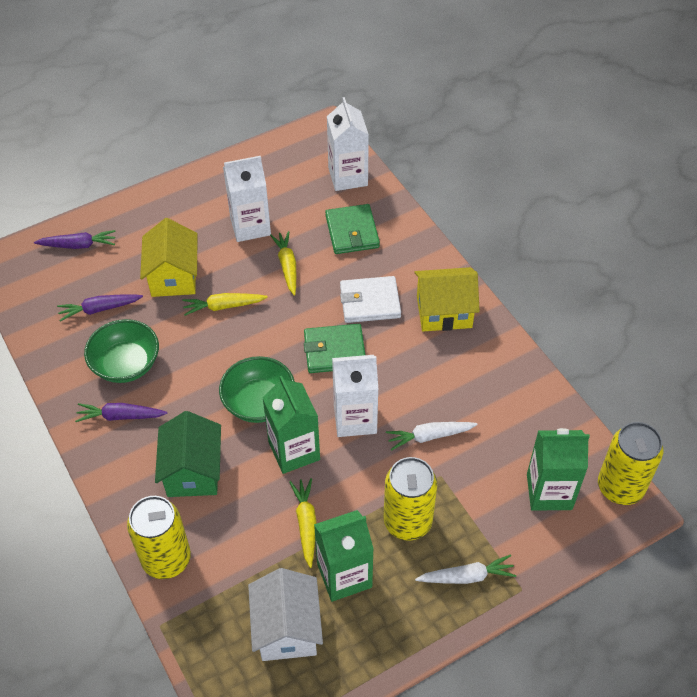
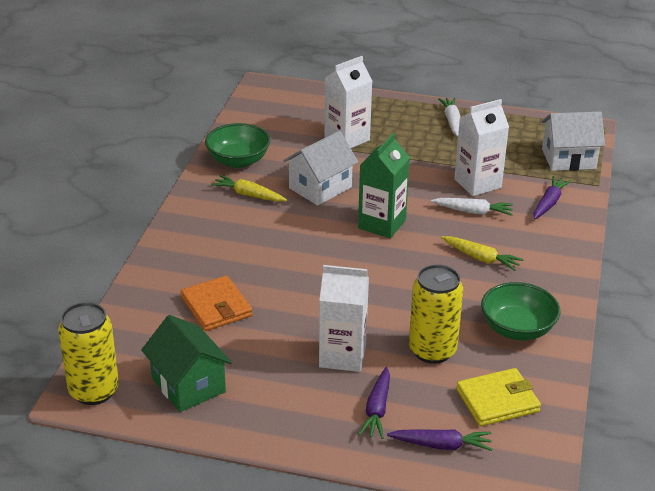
green carton: 3 -> 1
green wallet: 2 -> 0
orange wallet: 0 -> 1
white house: 1 -> 2
white wallet: 1 -> 0
yellow can: 3 -> 2
yellow carrot: 3 -> 2
yellow house: 2 -> 0
yellow wallet: 0 -> 1

